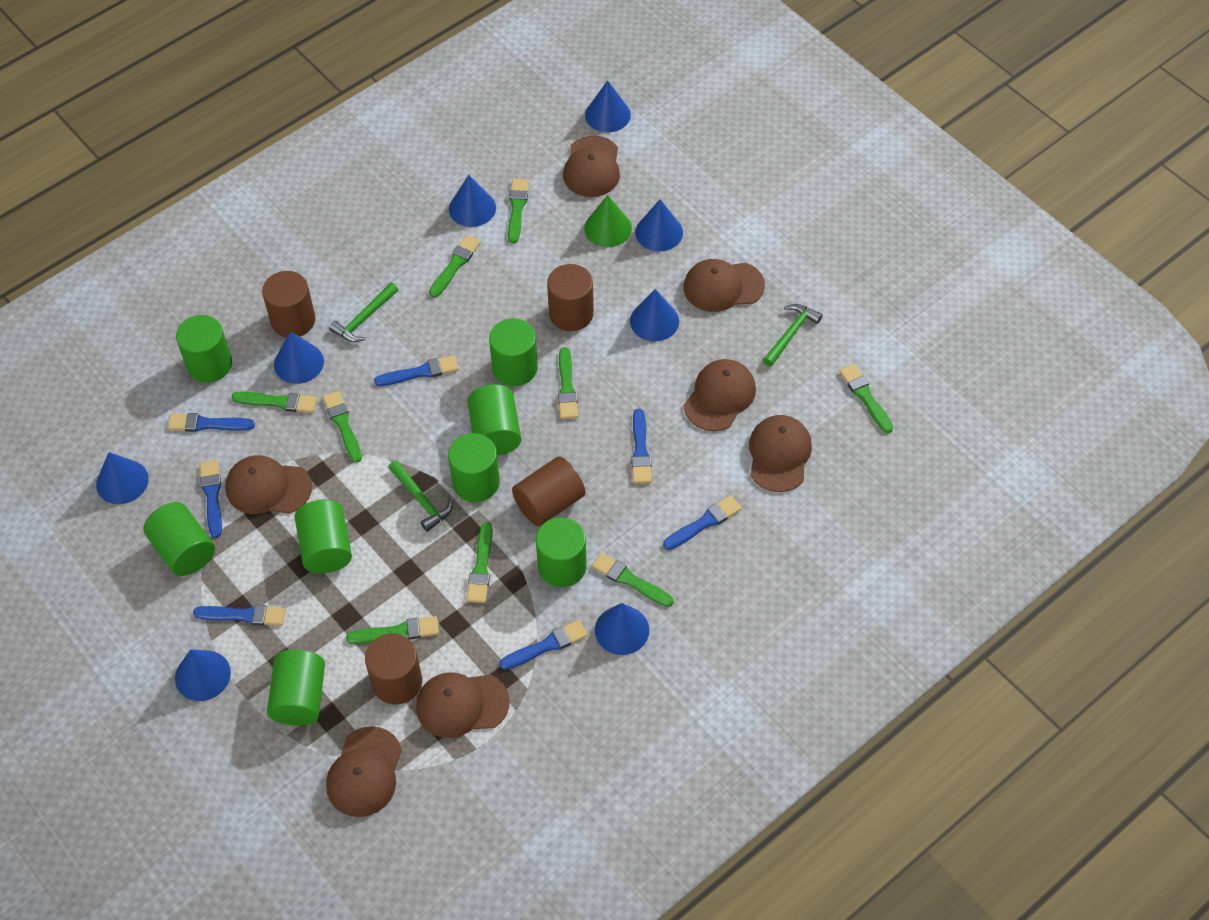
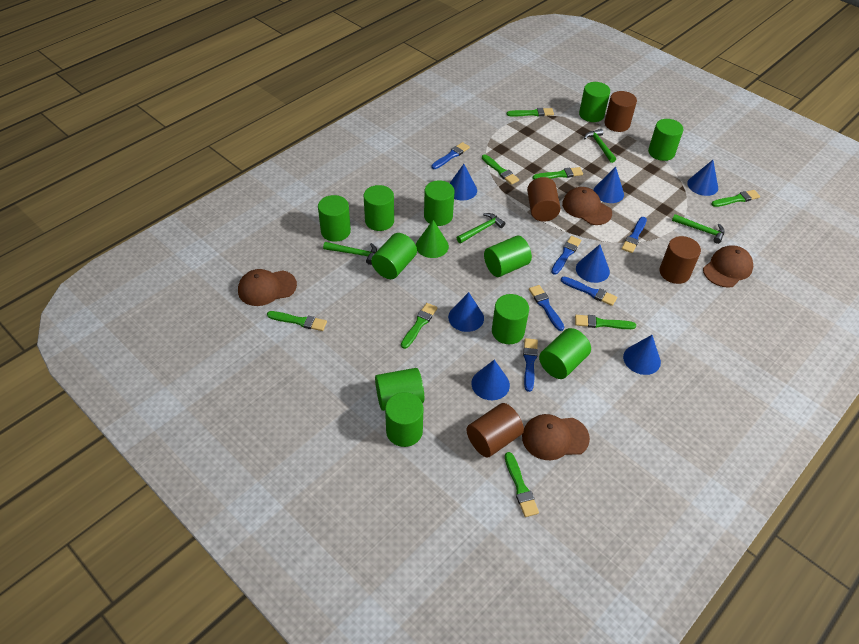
blue brush: 7 -> 6
blue cone: 8 -> 7
brown cap: 7 -> 4
green brush: 9 -> 8
green cylinder: 8 -> 11
green hammer: 3 -> 4

